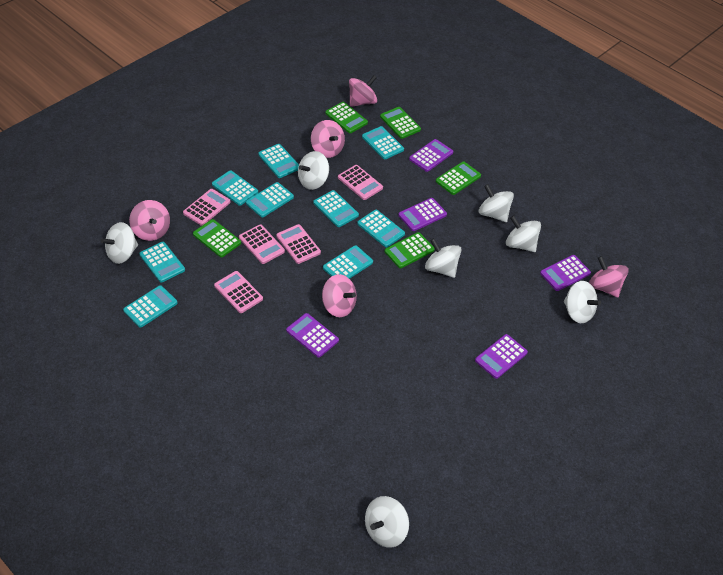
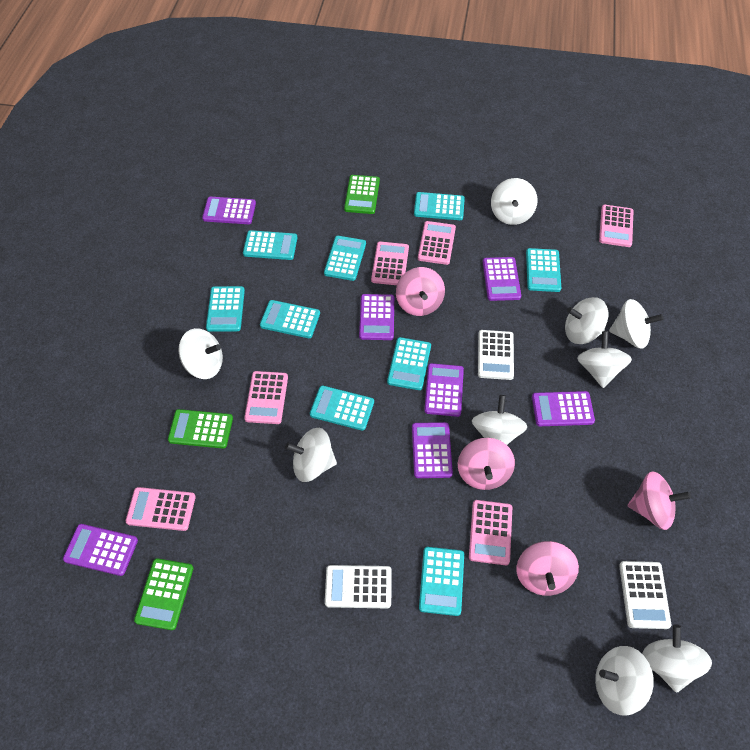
green calculator: 5 -> 3
pink calculator: 5 -> 6
pink spinning top: 5 -> 4
purple calculator: 5 -> 7
white calculator: 0 -> 3
white spinning top: 7 -> 9

